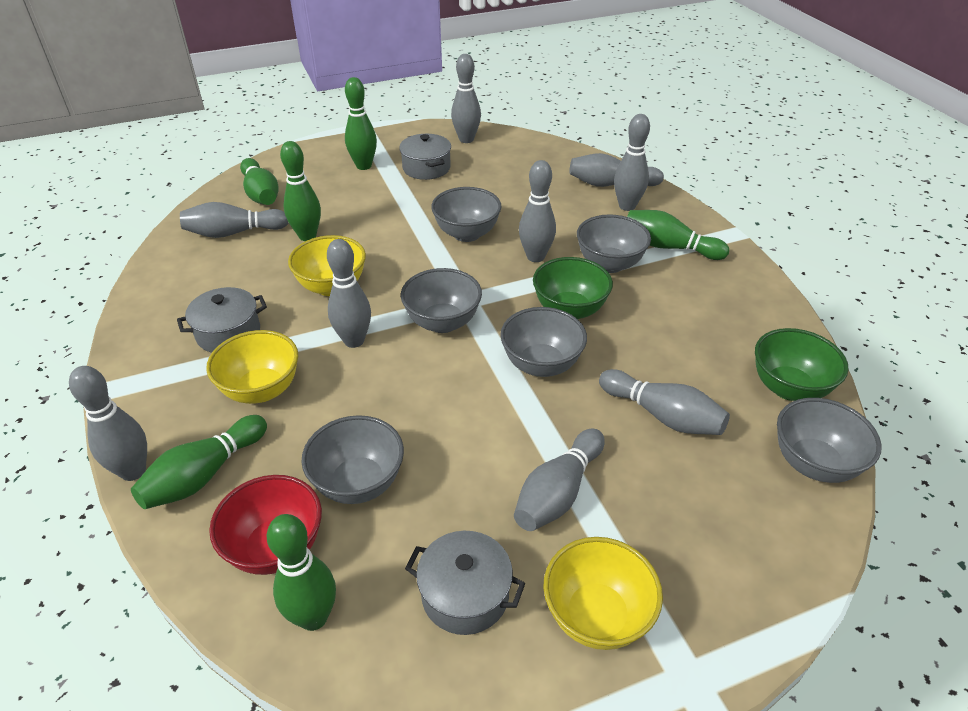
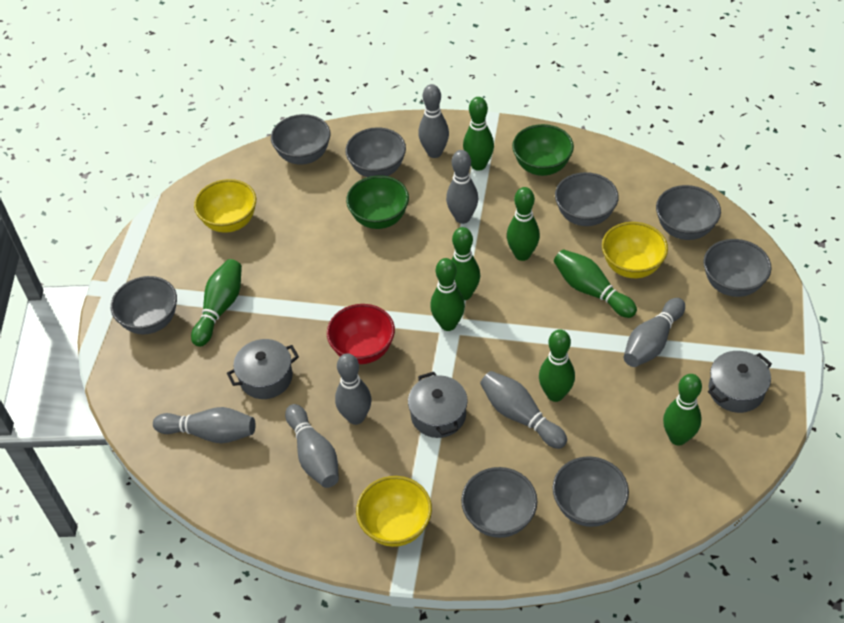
green bowling pin: 6 -> 8
grey bowl: 6 -> 8
grey bowling pin: 9 -> 7

